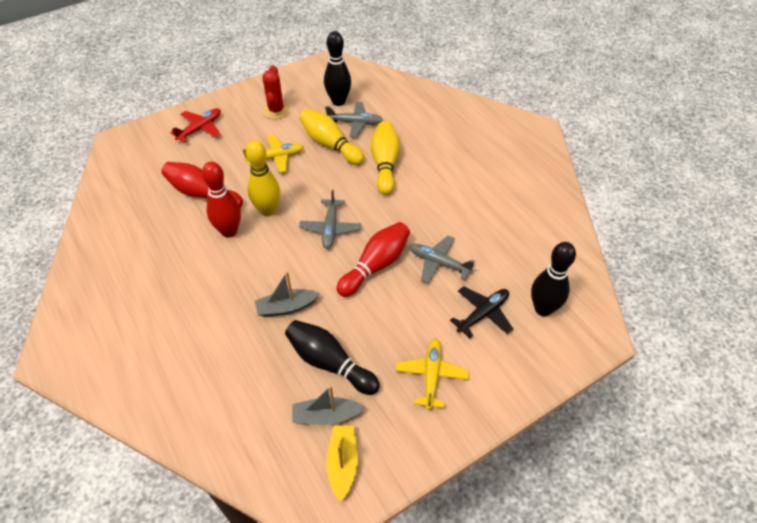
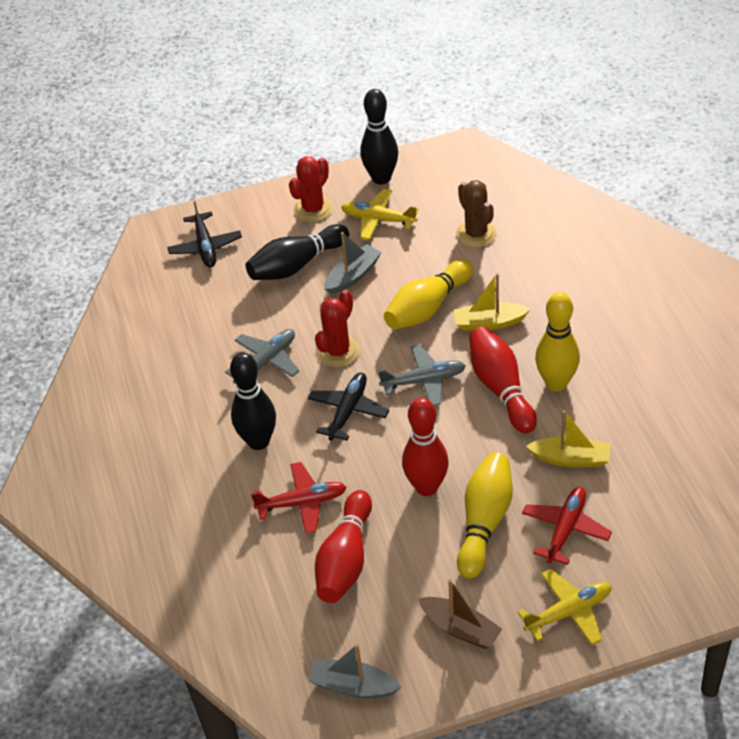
black plane: 1 -> 2
brown boat: 0 -> 1
brown cactus: 0 -> 1
grey plane: 3 -> 2
red cactus: 1 -> 2
red plane: 1 -> 2
yellow boat: 1 -> 2

